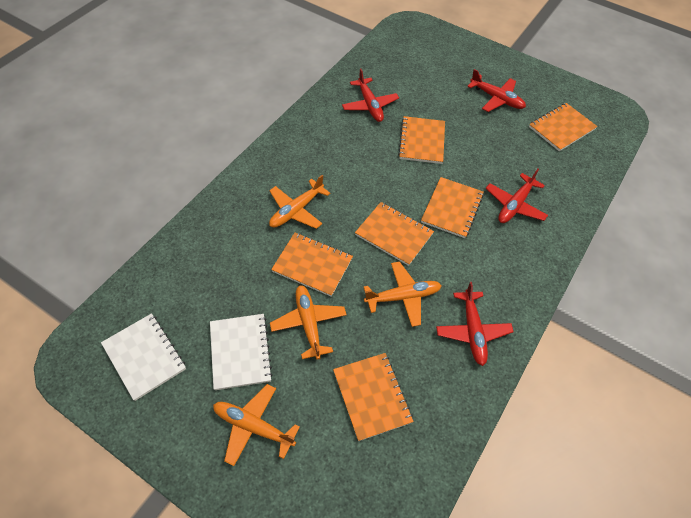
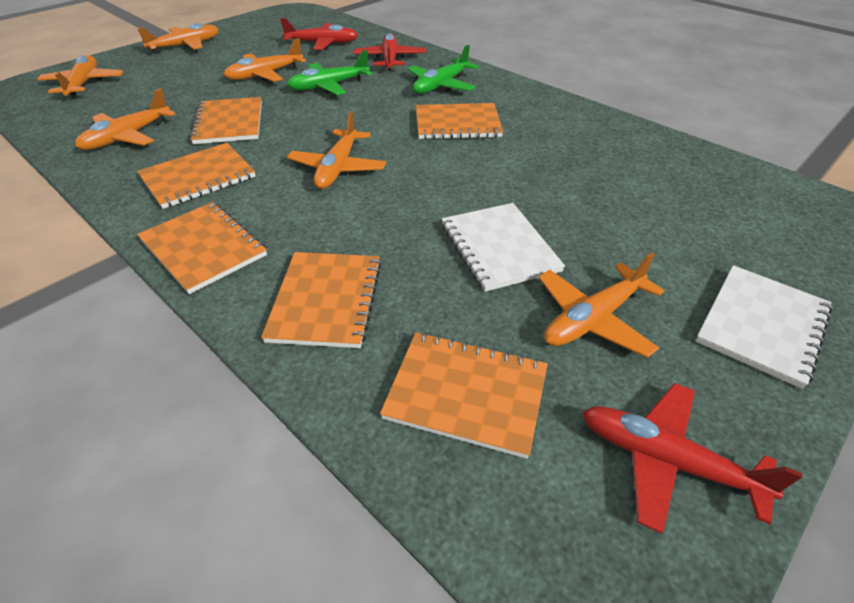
green plane: 0 -> 2
orange plane: 4 -> 6
red plane: 4 -> 3

